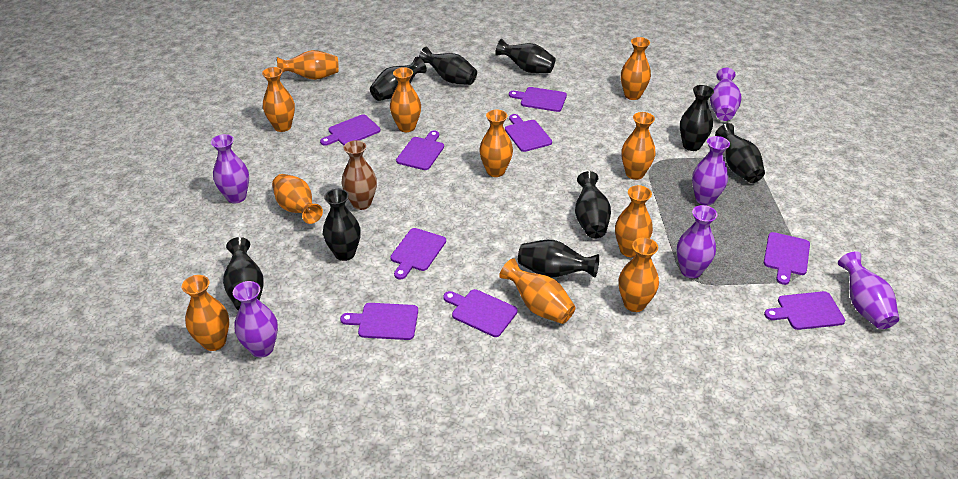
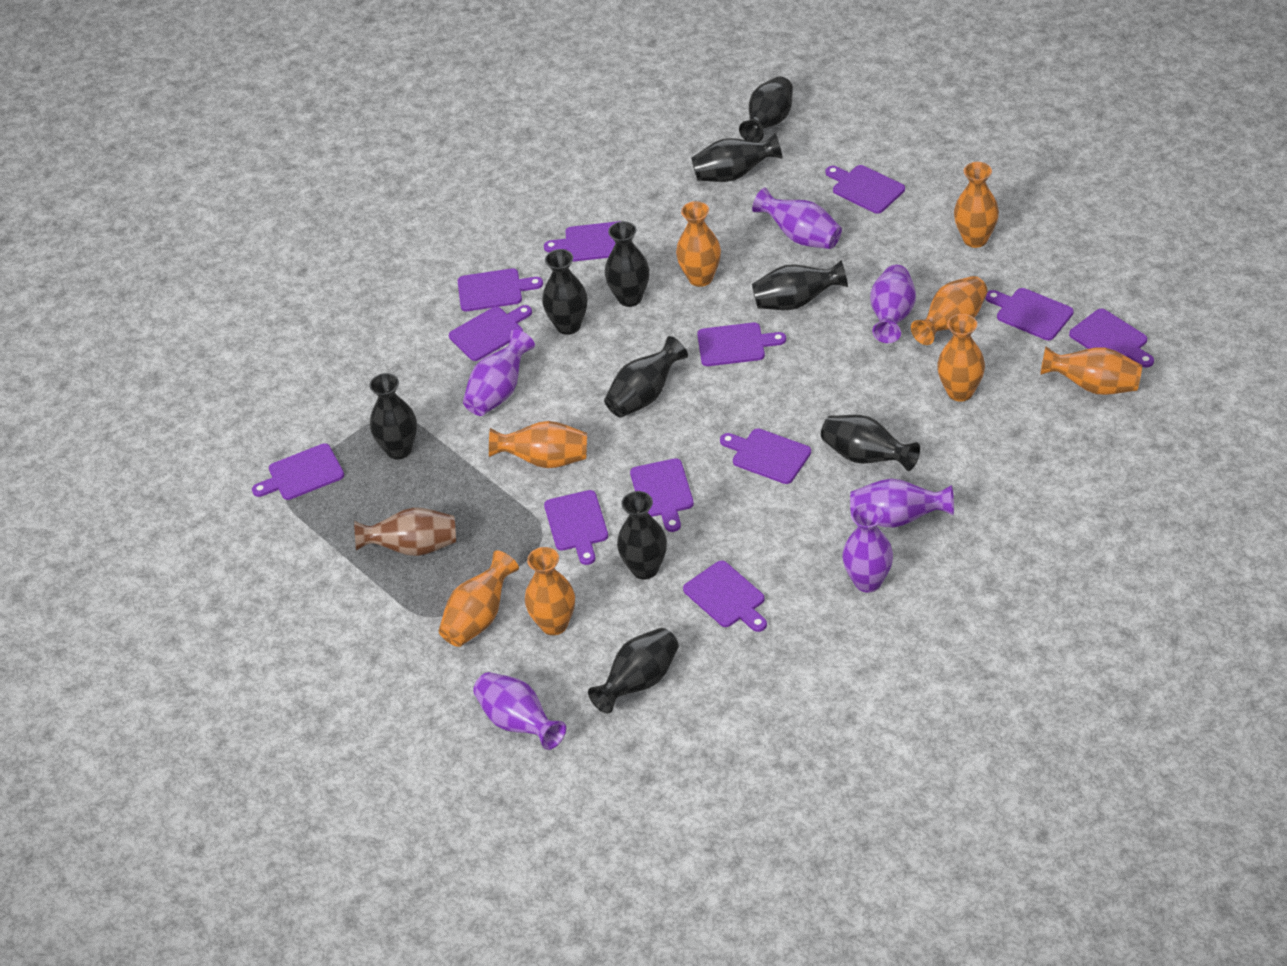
black vase: 9 -> 10
orange vase: 11 -> 8
purple cutting board: 9 -> 12

